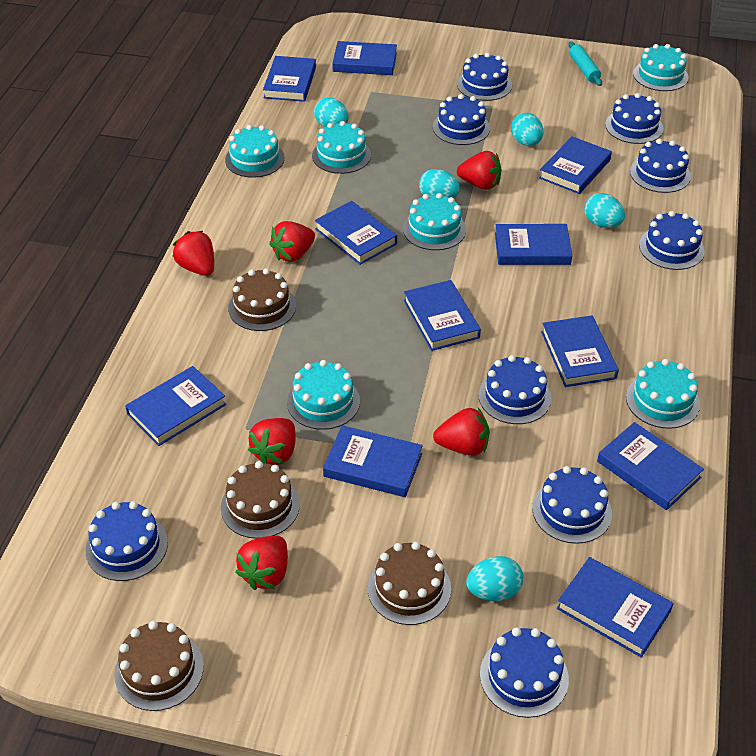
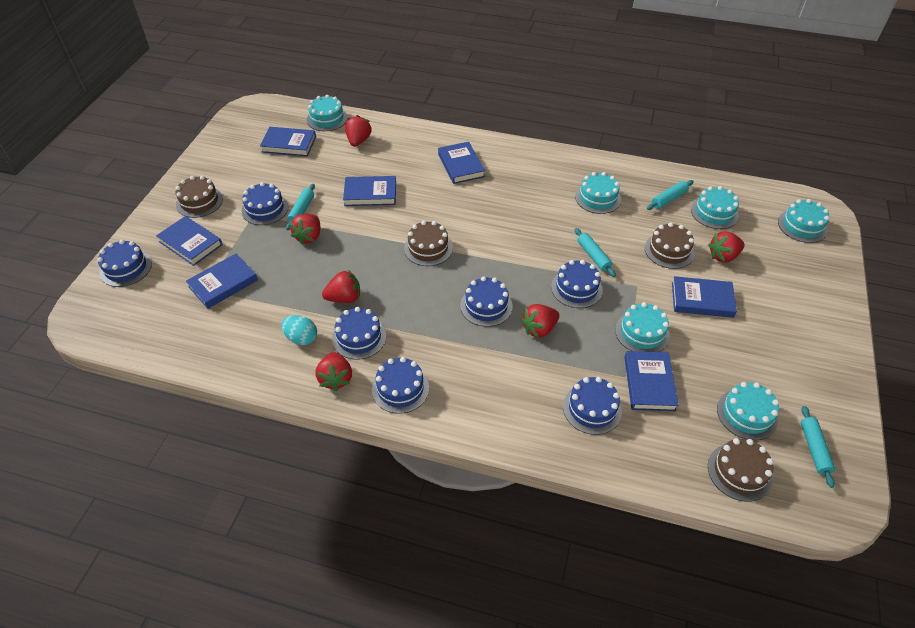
blue book: 11 -> 7
blue cake: 9 -> 7
turquoise egg: 5 -> 1
turquoise rolling pin: 1 -> 4

